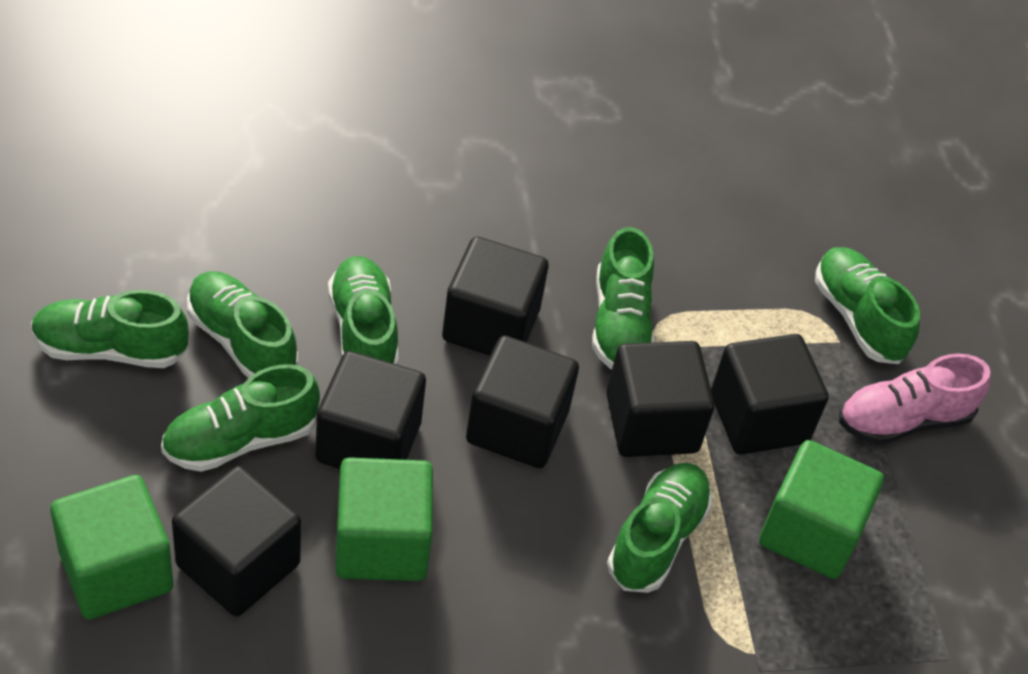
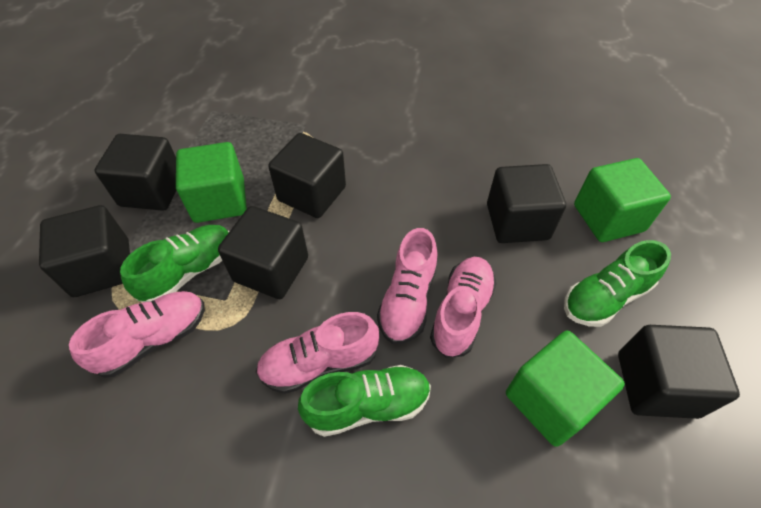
green shoe: 7 -> 3
pink shoe: 1 -> 4

